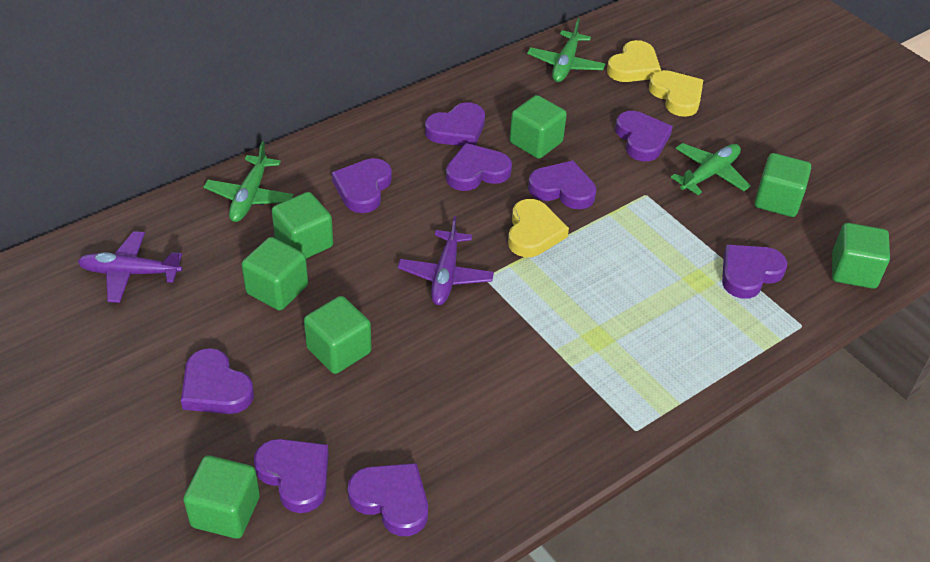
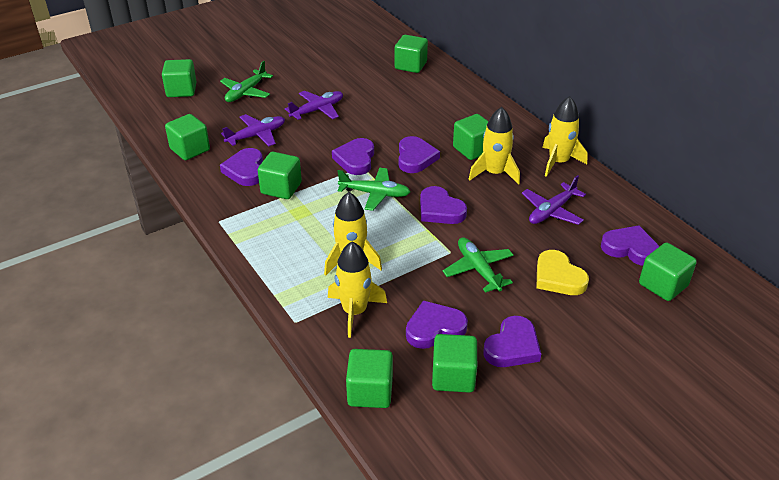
green cube: 7 -> 8
purple heart: 9 -> 7
purple plane: 2 -> 3
yellow heart: 3 -> 1
yellow rocket: 0 -> 4

